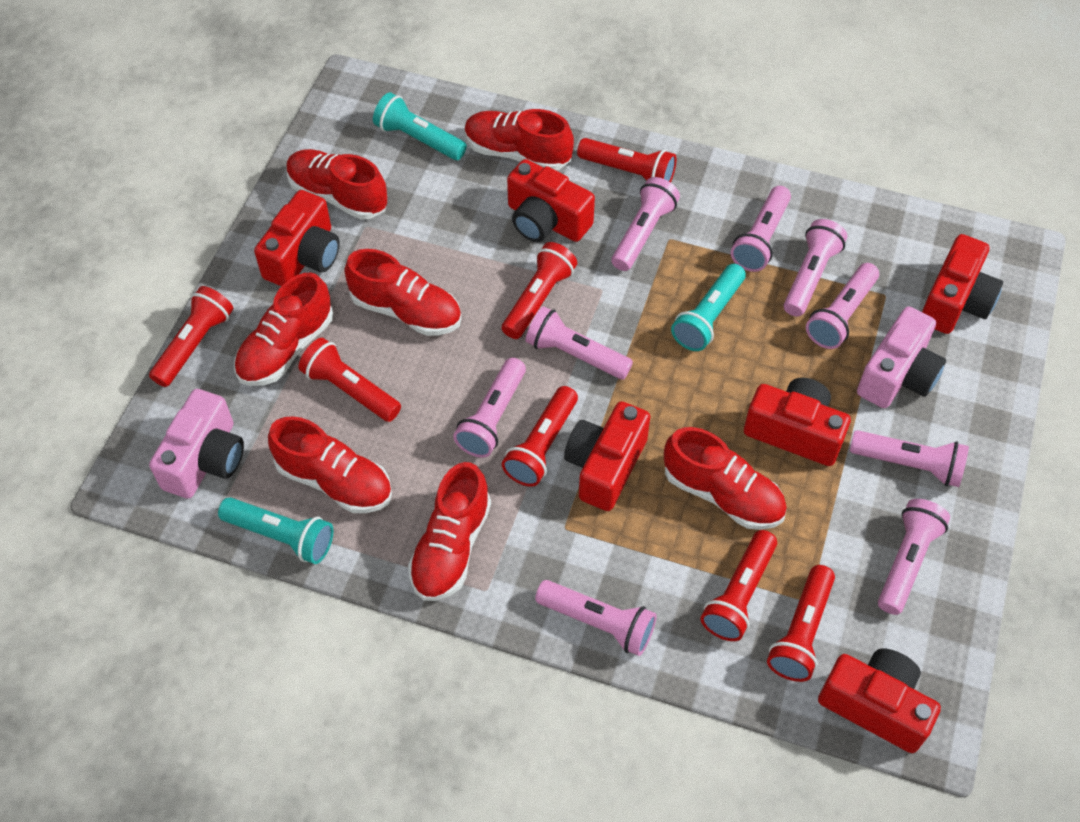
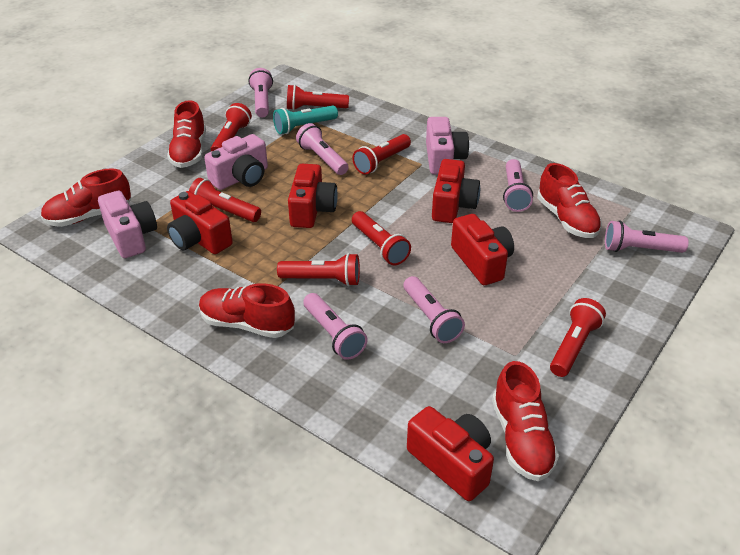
pink camera: 2 -> 3
pink flashlight: 9 -> 6
red camera: 6 -> 5
red shoe: 7 -> 5
turquoise flashlight: 3 -> 1

